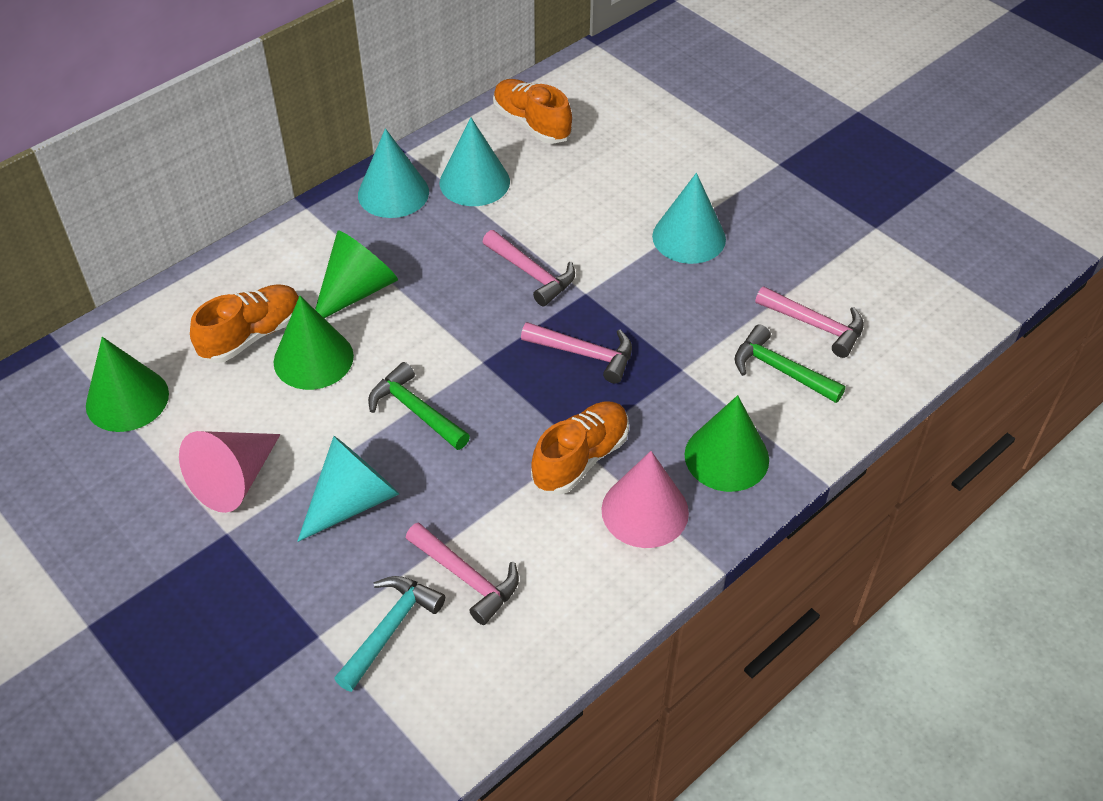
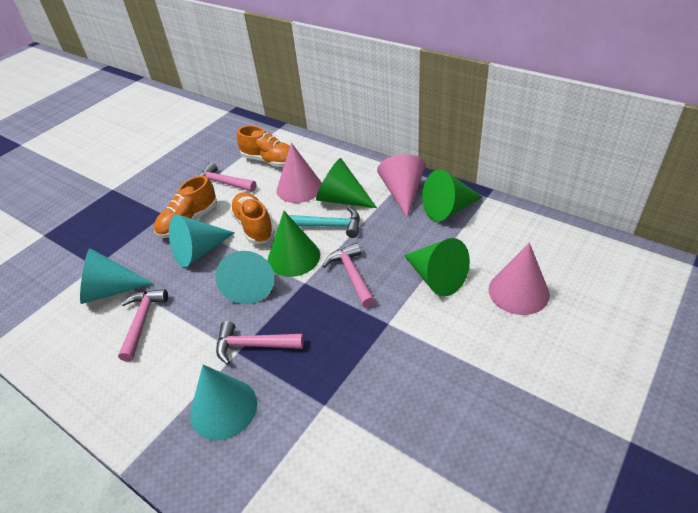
green hammer: 2 -> 0
pink cone: 2 -> 3

